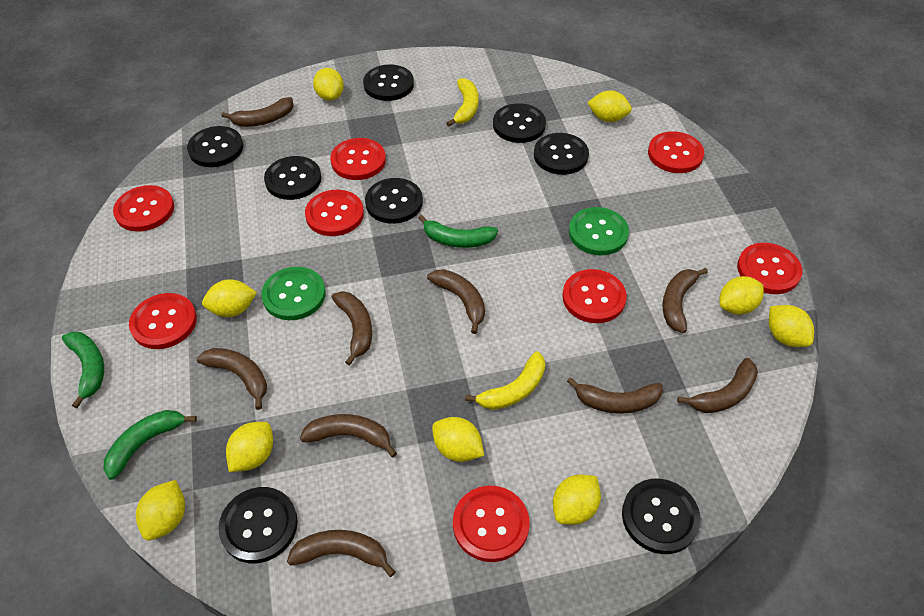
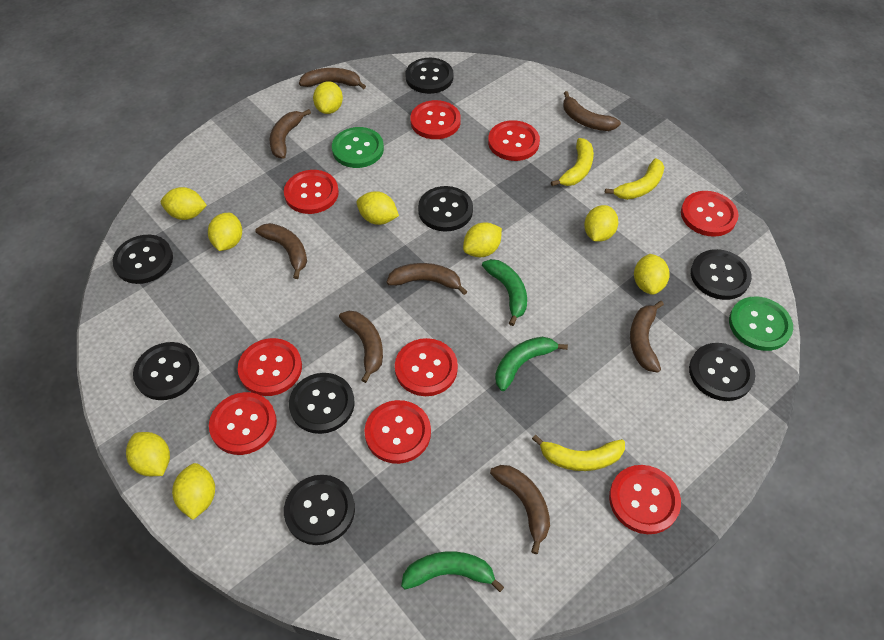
brown banana: 9 -> 8
red button: 8 -> 9
yellow banana: 2 -> 3

